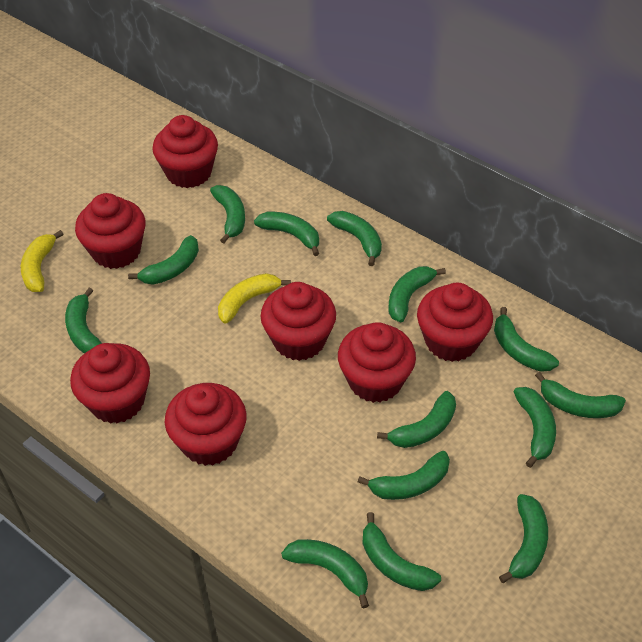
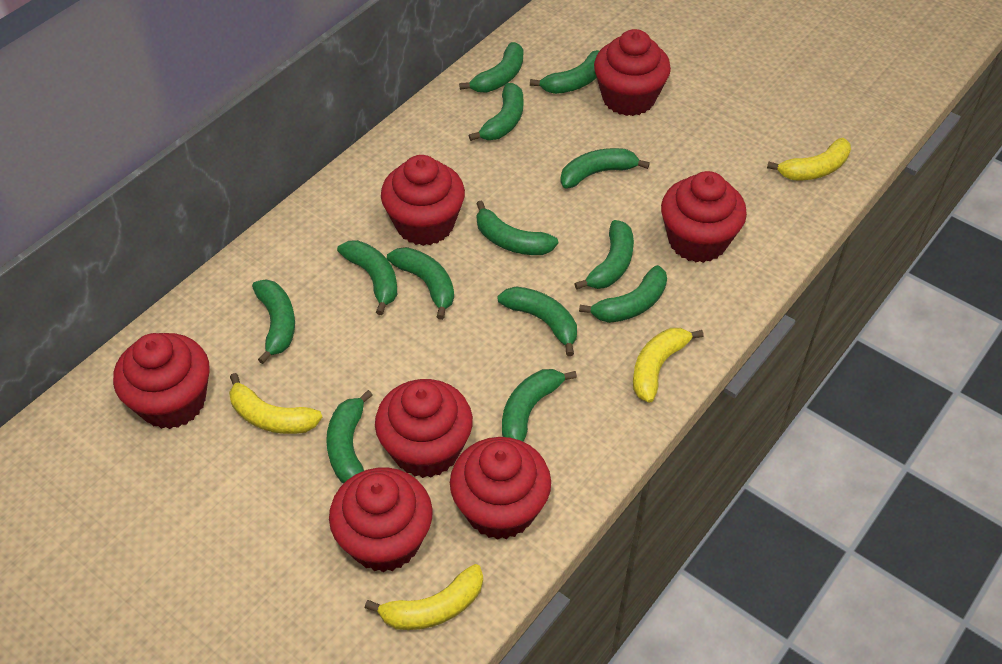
green banana: 14 -> 13
yellow banana: 2 -> 4

